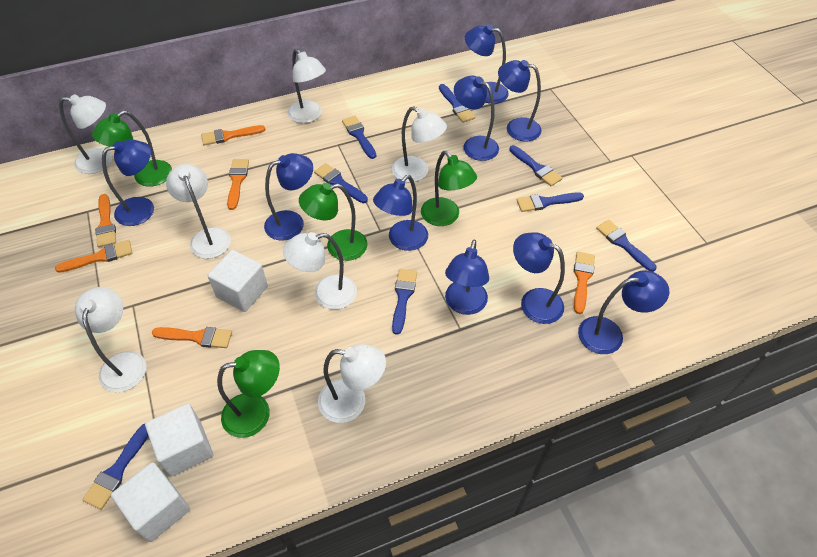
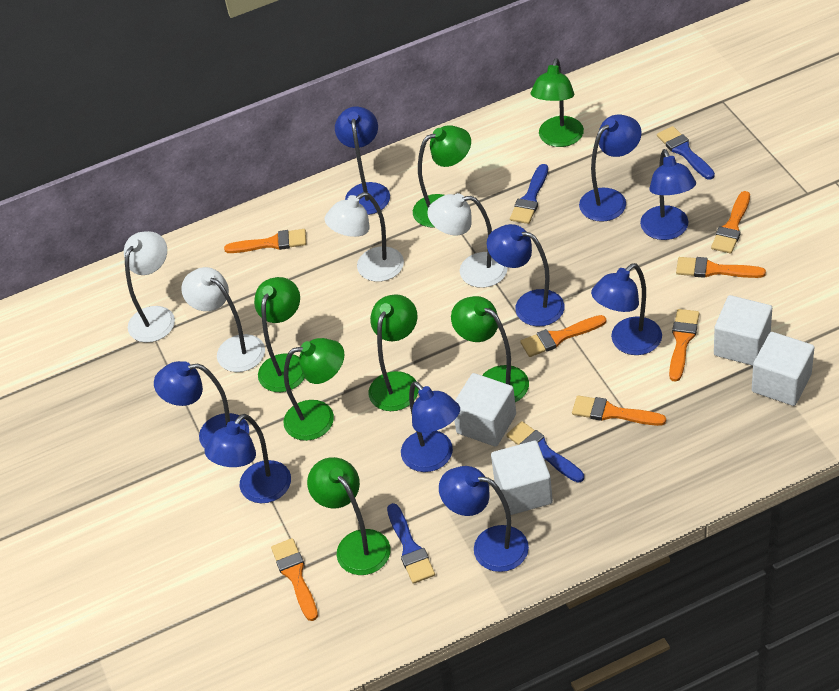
blue brush: 8 -> 4
green lamp: 4 -> 7
orange brush: 6 -> 7
white cube: 3 -> 4
white lamp: 7 -> 4

